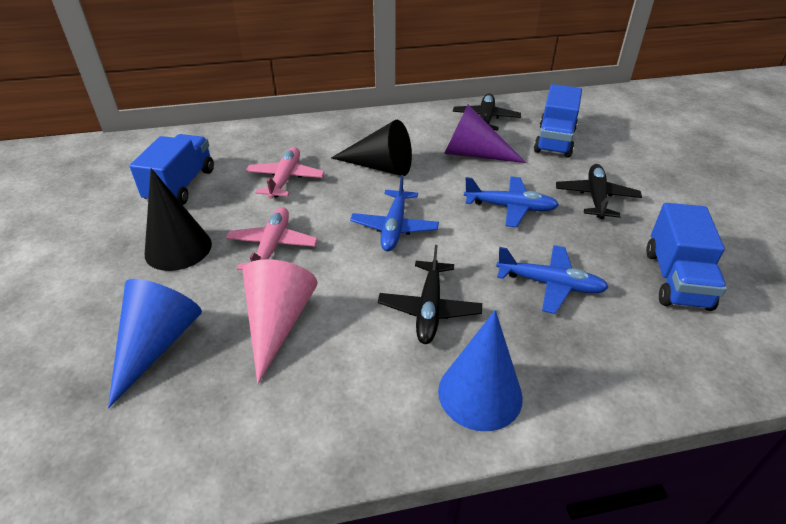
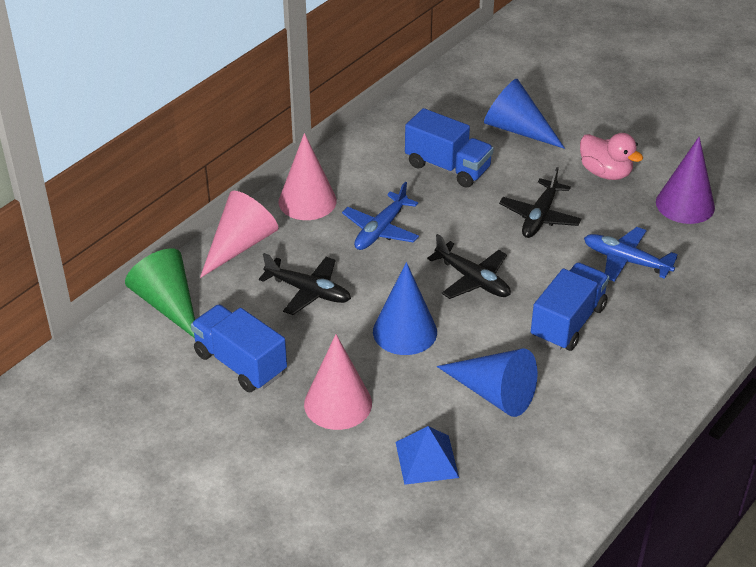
black cone: 2 -> 0
blue cone: 2 -> 3
blue plane: 3 -> 2
blue pyramid: 0 -> 1
green cone: 0 -> 1
pink cone: 1 -> 3
pink duck: 0 -> 1
pink plane: 2 -> 0

